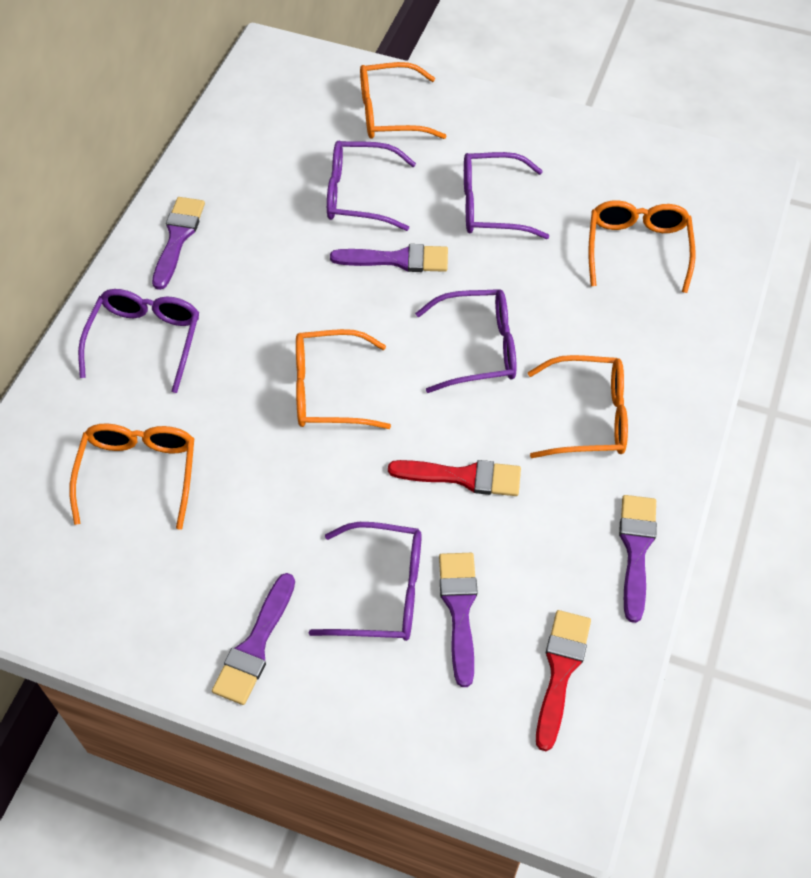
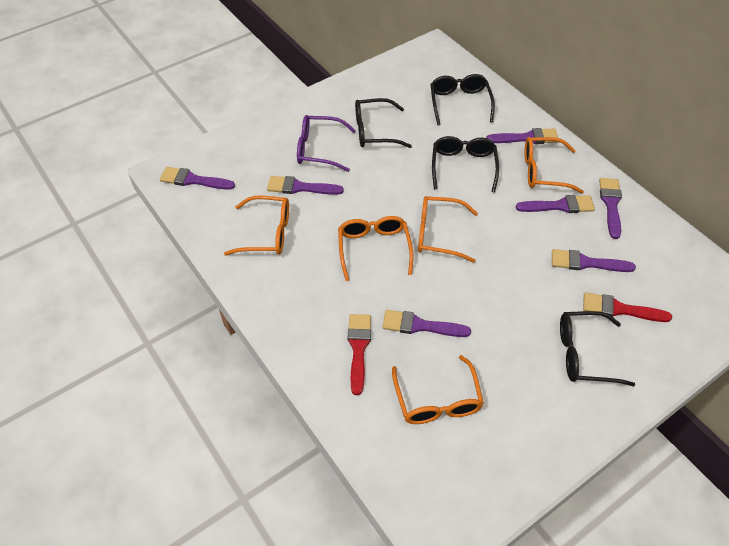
black glasses: 0 -> 4
purple brush: 5 -> 7
purple glasses: 5 -> 1

